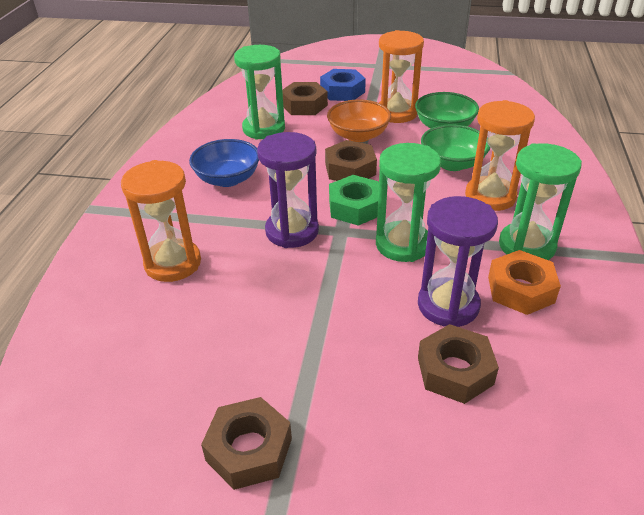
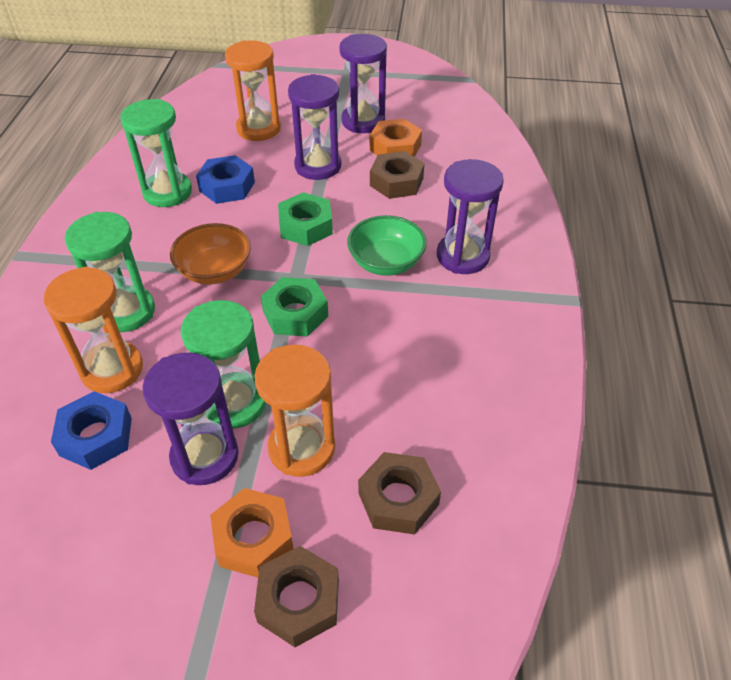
blue bowl: 1 -> 0
blue nut: 1 -> 2
brown nut: 4 -> 3
green bowl: 2 -> 1
green nut: 1 -> 2
orange nut: 1 -> 2
purple hourglass: 2 -> 4

